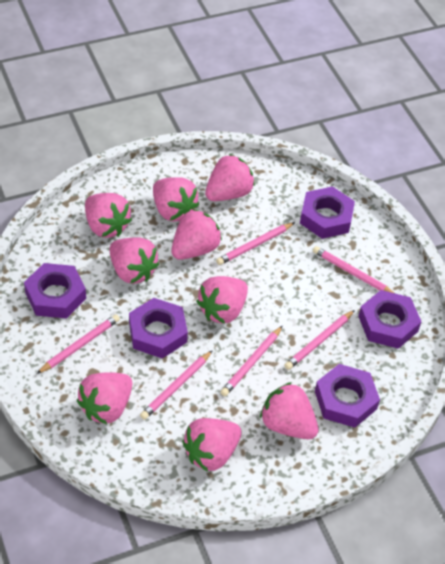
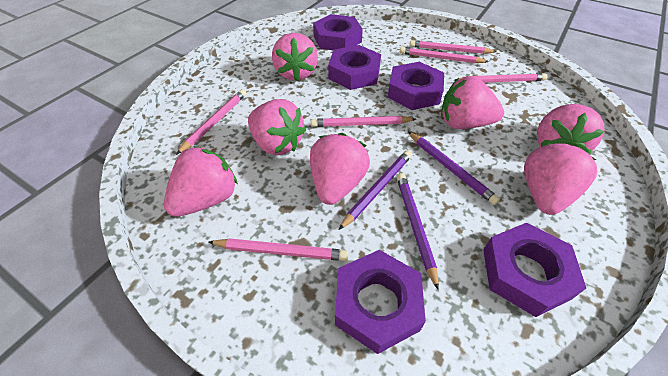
pink strawberry: 9 -> 7
purple pencil: 0 -> 3

